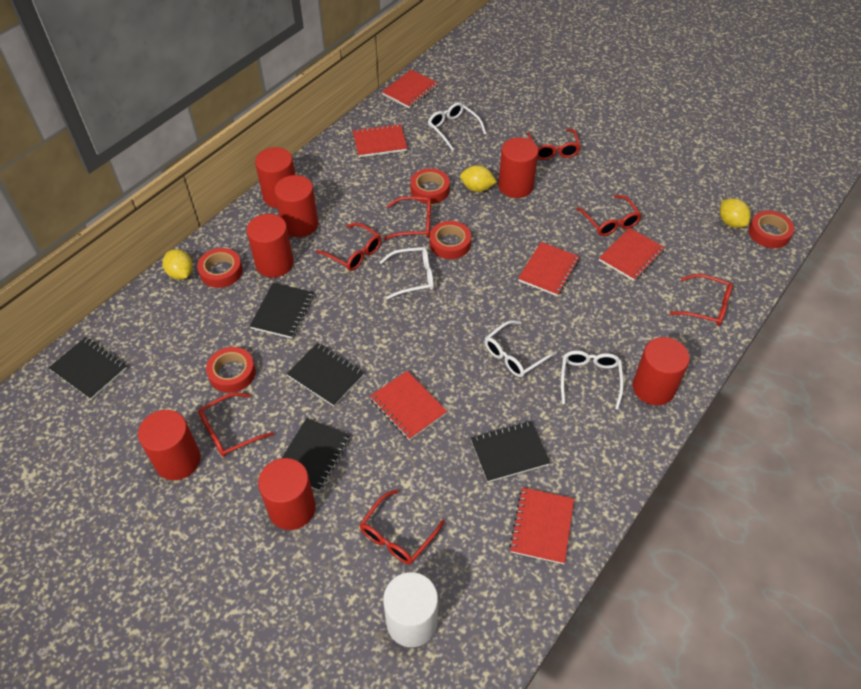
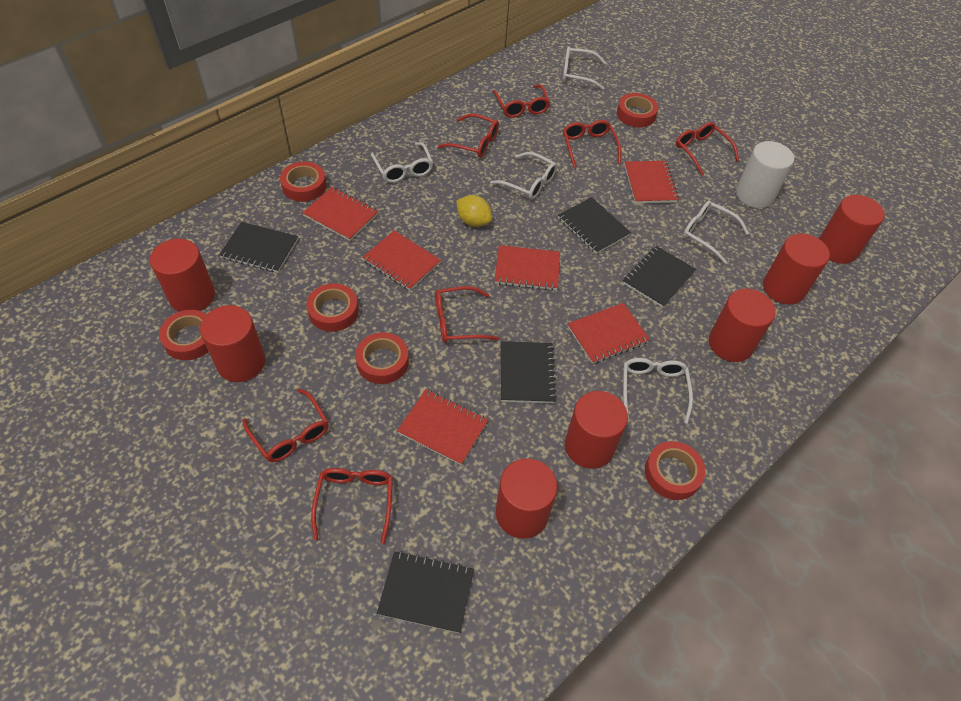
red tape: 5 -> 6
white glasses: 4 -> 5
yellow lemon: 3 -> 1

